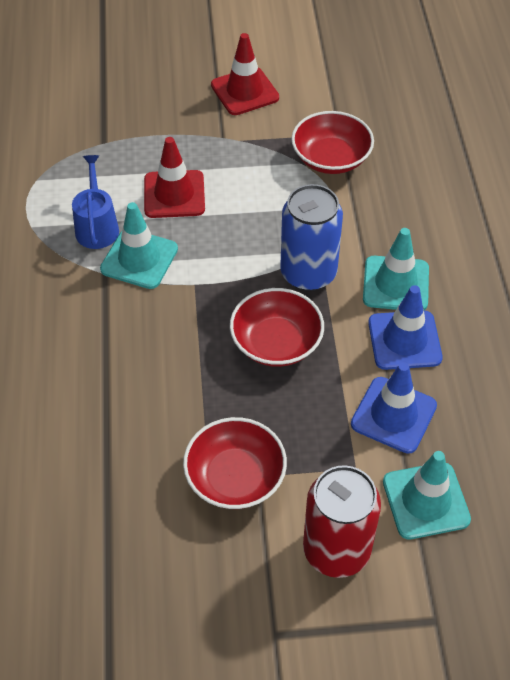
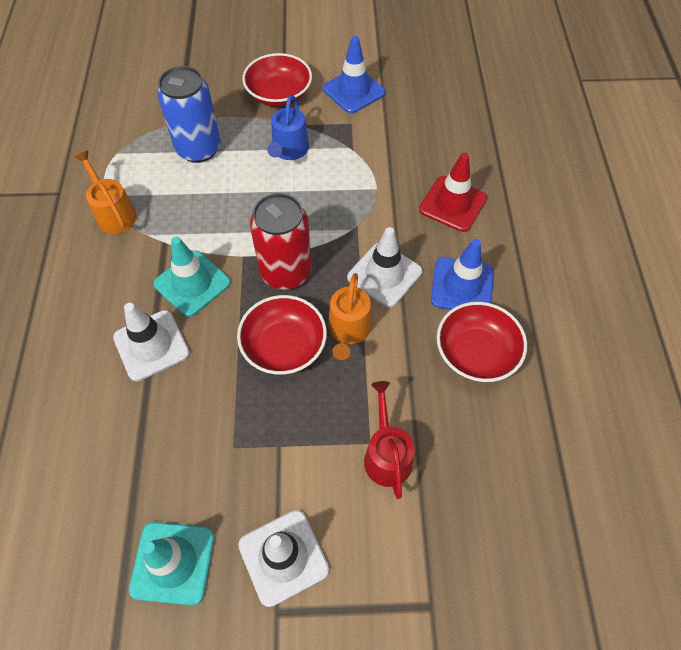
orange watering can: 0 -> 2
red traffic cone: 2 -> 1
red watering can: 0 -> 1
turquoise traffic cone: 3 -> 2
white traffic cone: 0 -> 3

